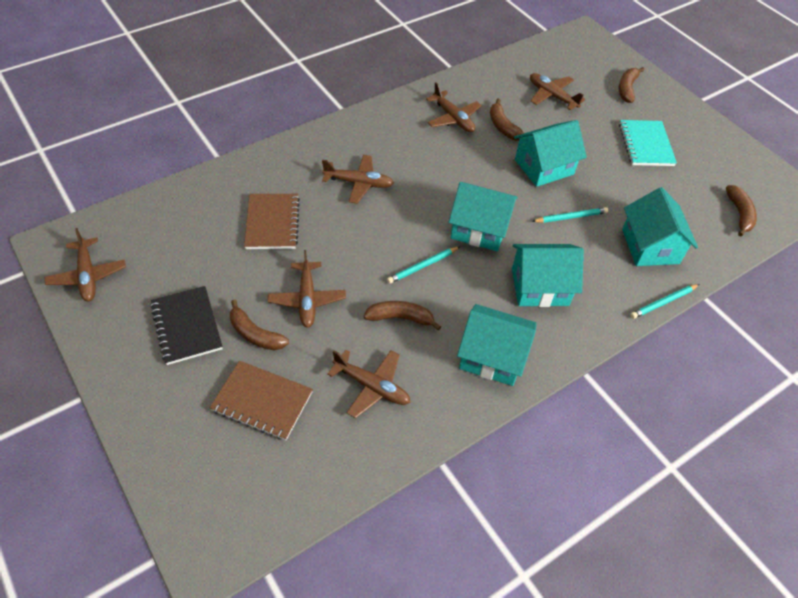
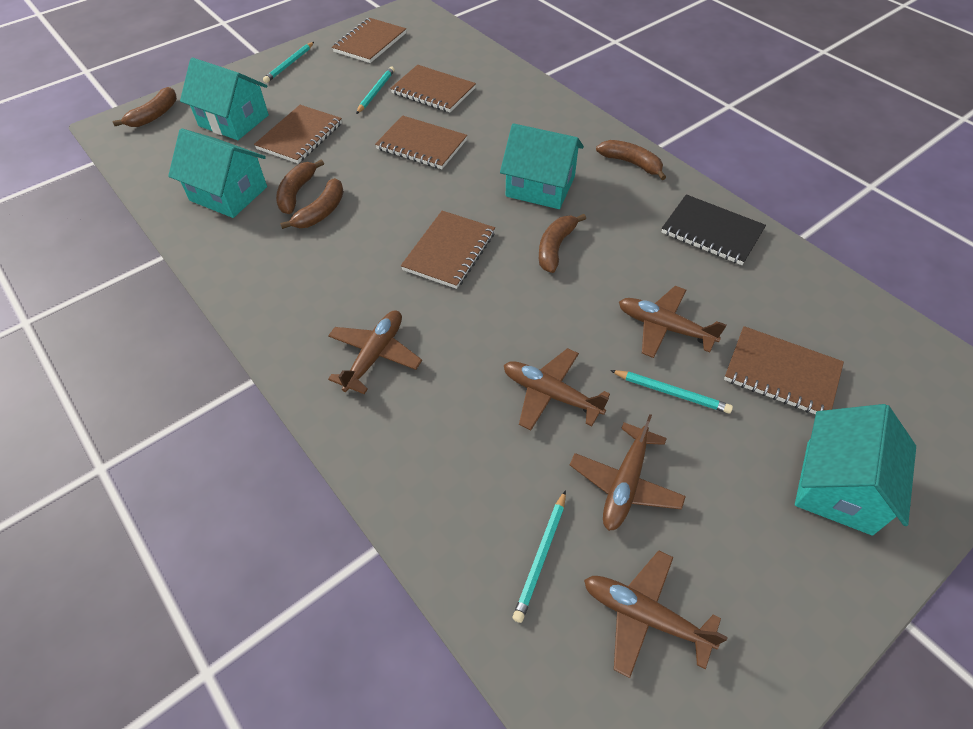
brown notebook: 2 -> 6
brown plane: 6 -> 5
turquoise house: 5 -> 4
turquoise notebook: 1 -> 0
turquoise pencil: 3 -> 4

